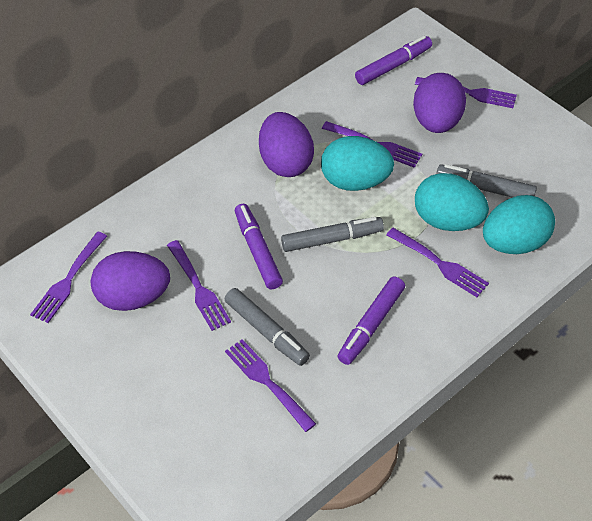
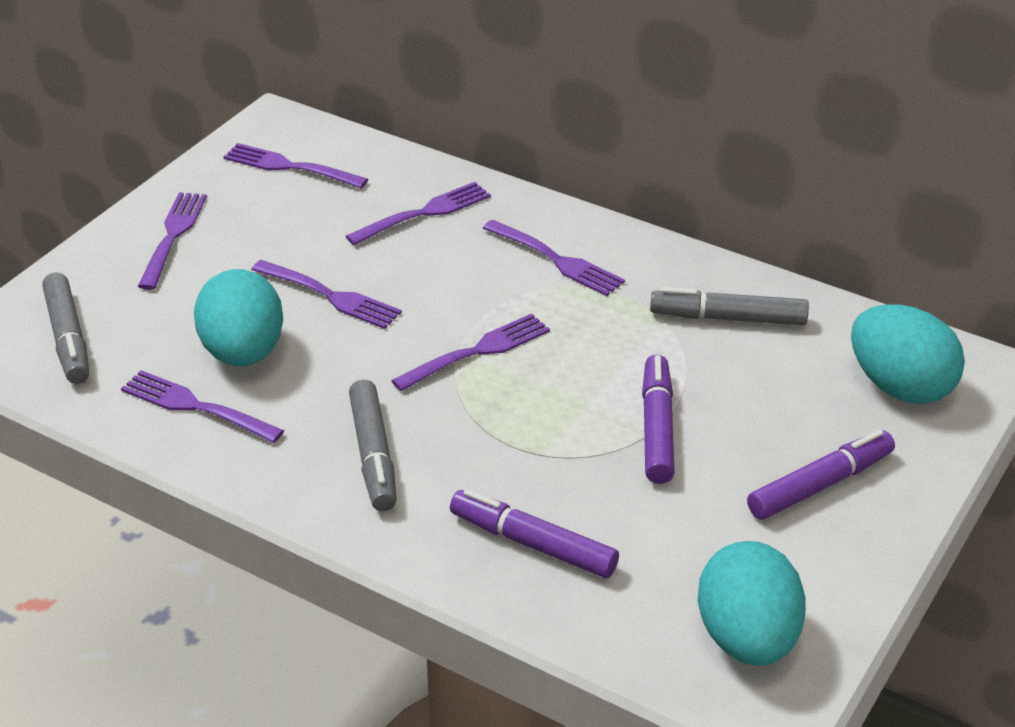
purple egg: 3 -> 0
purple fork: 6 -> 7

